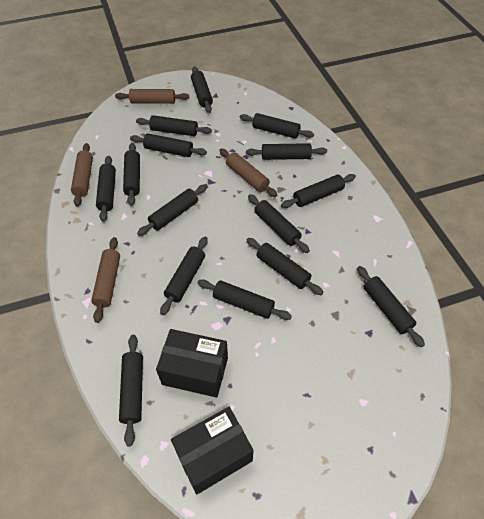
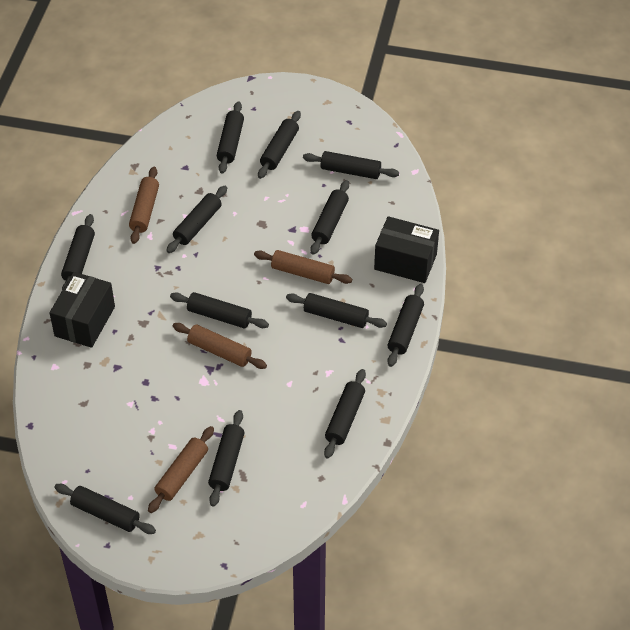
black rolling pin: 15 -> 12

